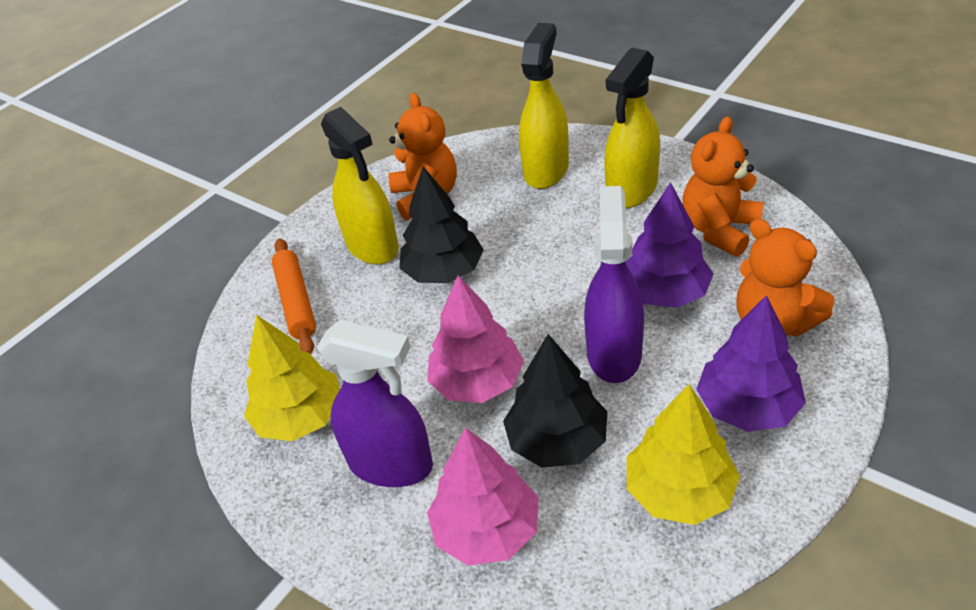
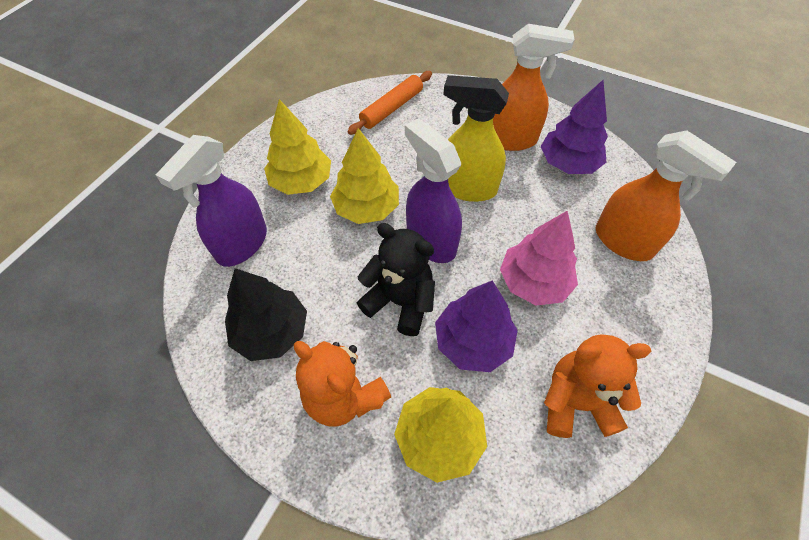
black teddy bear: 0 -> 1
black tree: 2 -> 1
orange spray bottle: 0 -> 2
orange teddy bear: 3 -> 2
pink tree: 2 -> 1
yellow spray bottle: 3 -> 1
yellow tree: 2 -> 3

